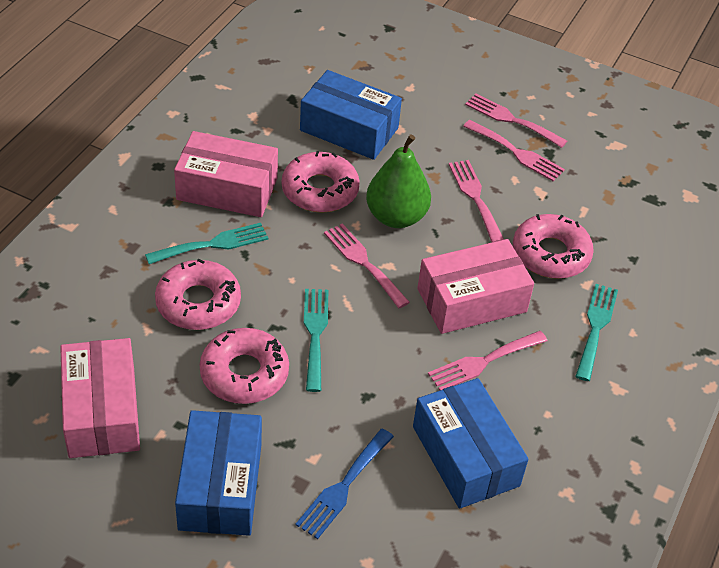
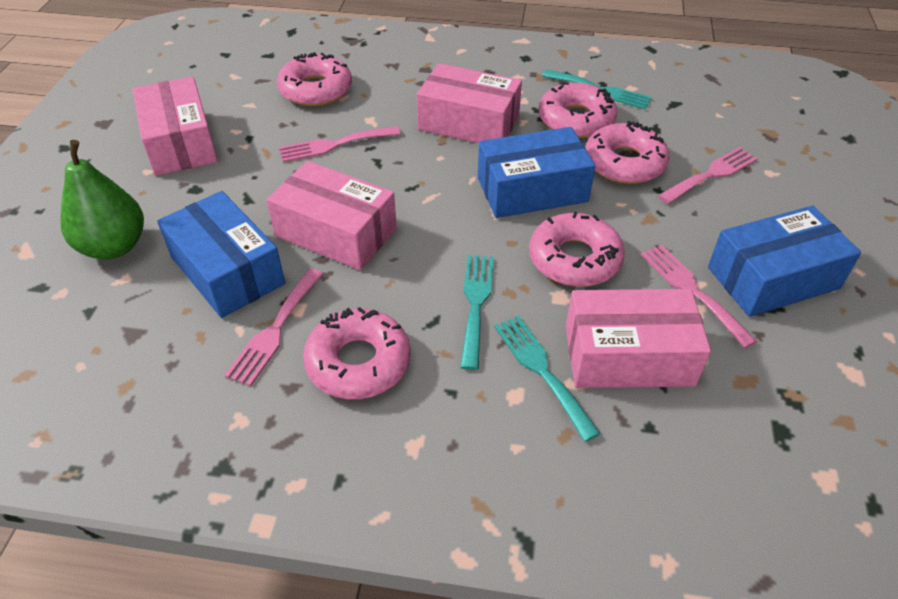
blue fork: 1 -> 0
pink box: 3 -> 4
pink donut: 4 -> 5
pink fork: 5 -> 4

